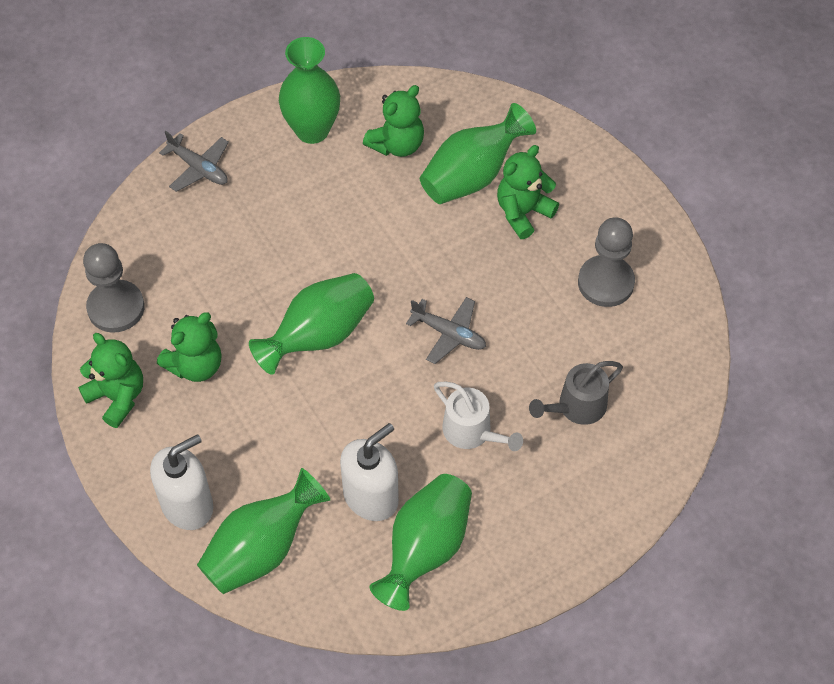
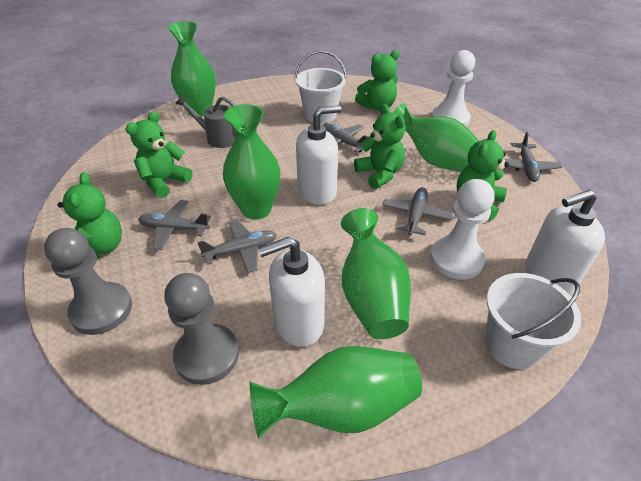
green teddy bear: 4 -> 5
grey plane: 2 -> 5
white bucket: 0 -> 2
white pawn: 0 -> 2
white soap dispenser: 2 -> 3
white watering can: 1 -> 0

